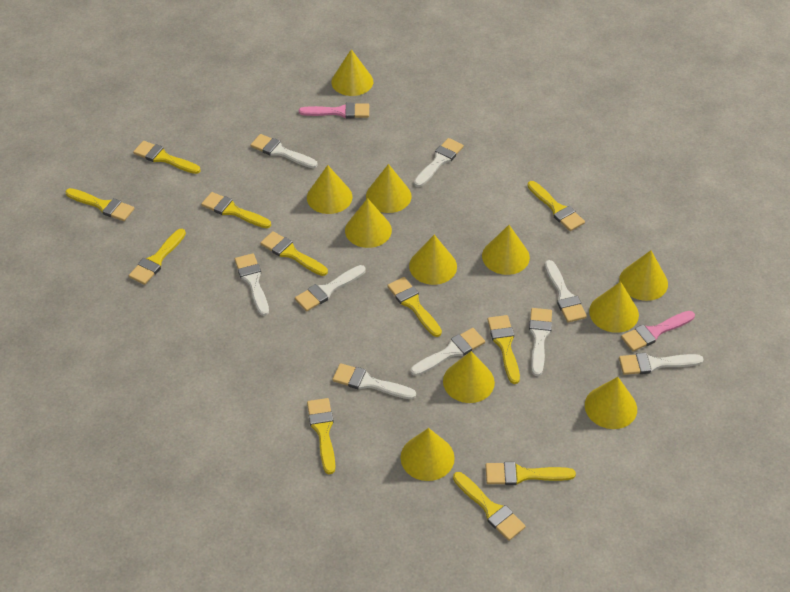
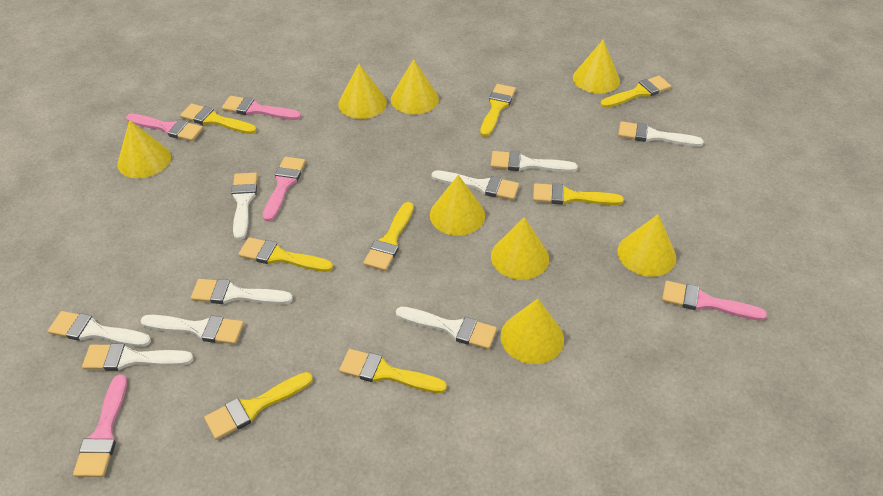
pink brush: 2 -> 5
yellow brush: 11 -> 8
yellow cone: 11 -> 8

